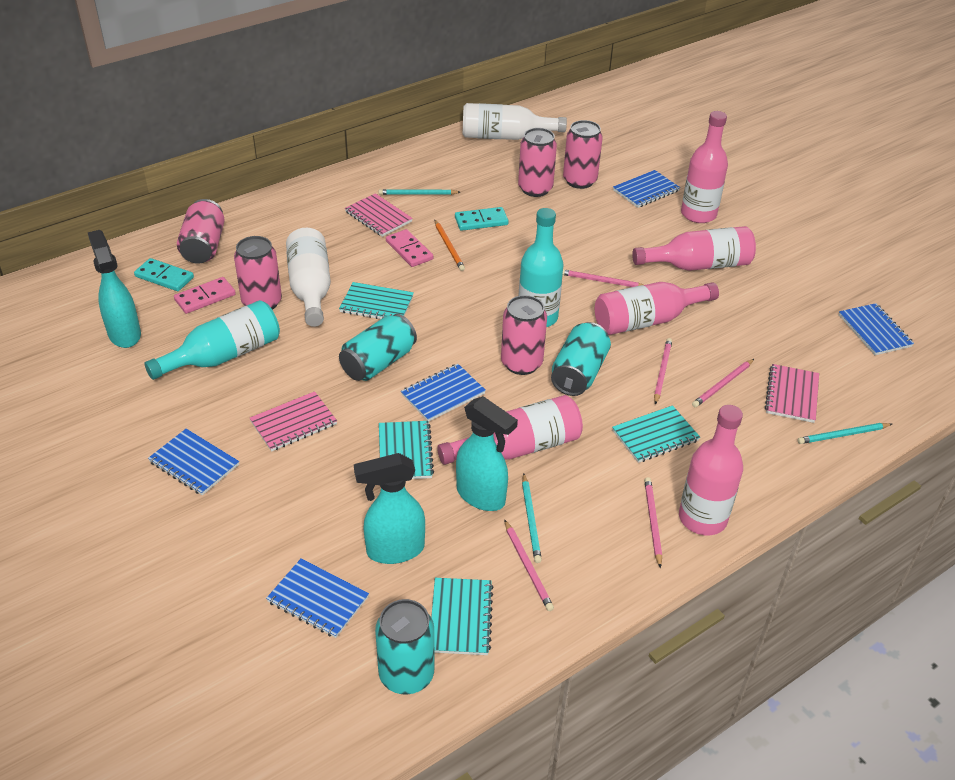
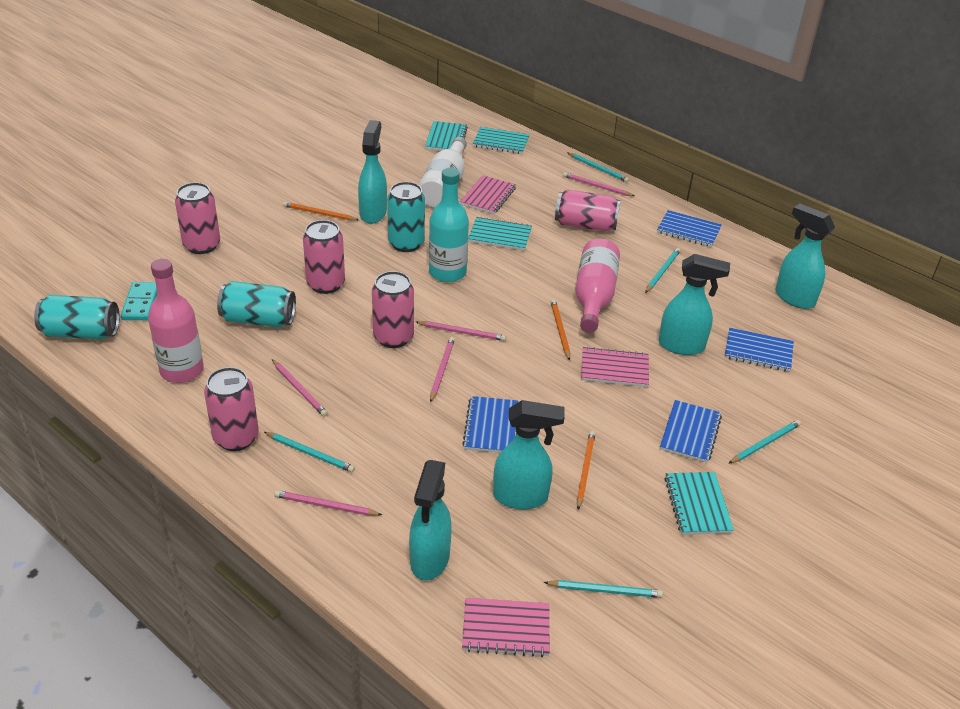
blue notebook: 5 -> 4
orange pencil: 1 -> 3
pink bottle: 5 -> 2
pink domino: 2 -> 0
turquoise bottle: 2 -> 1
turquoise domino: 2 -> 1
turquoise pencil: 3 -> 5
turquoise spray bottle: 3 -> 5
white bottle: 2 -> 1

